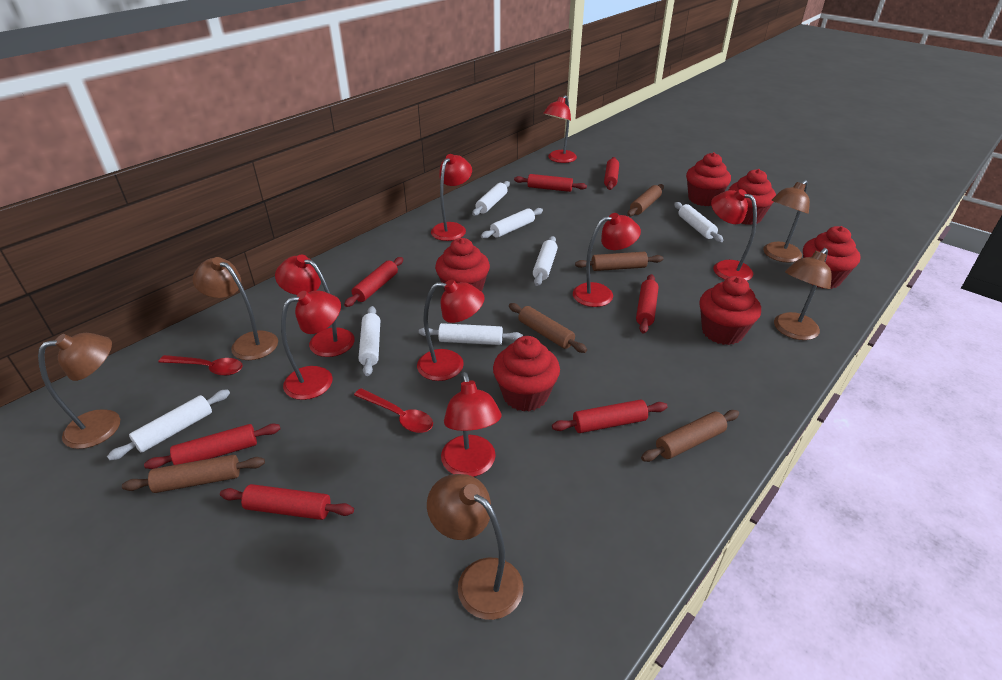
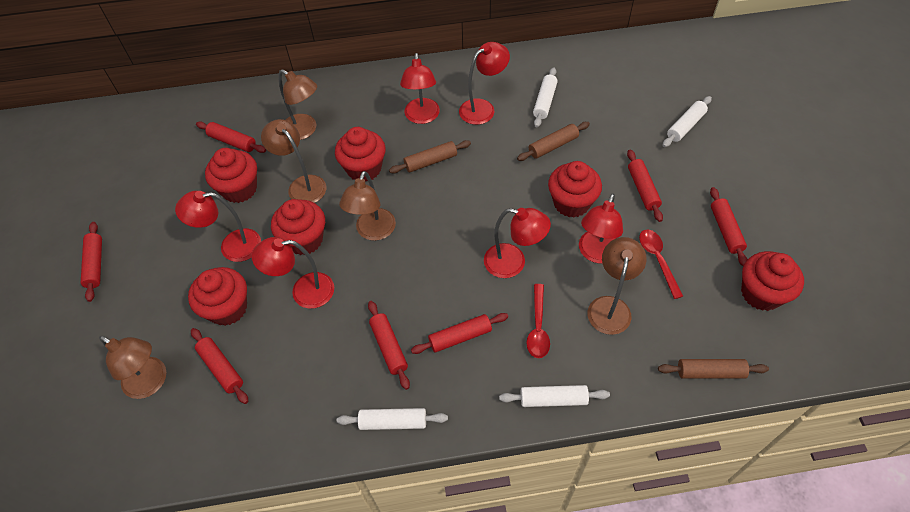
brown rolling pin: 5 -> 3
red lamp: 8 -> 6
white rolling pin: 7 -> 4

